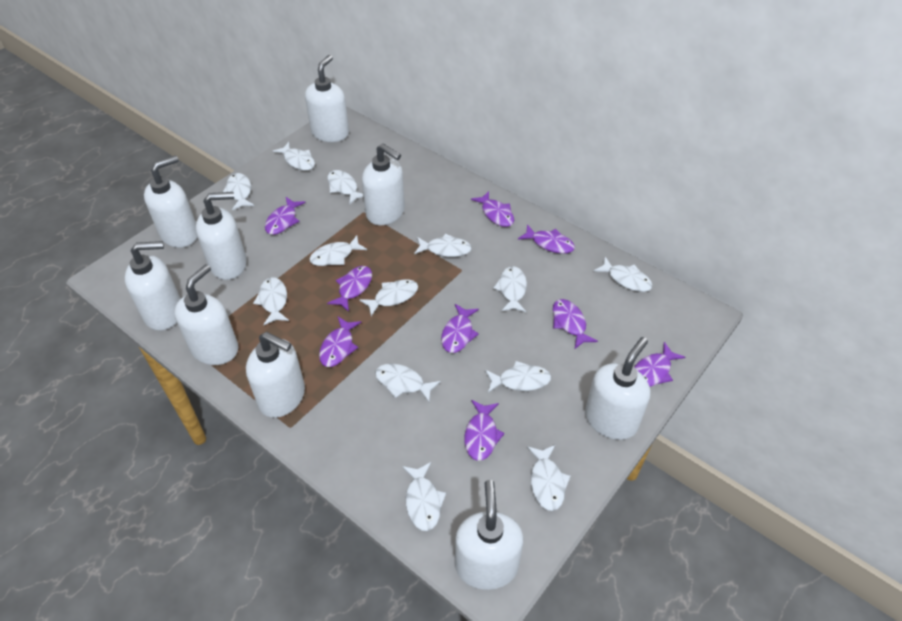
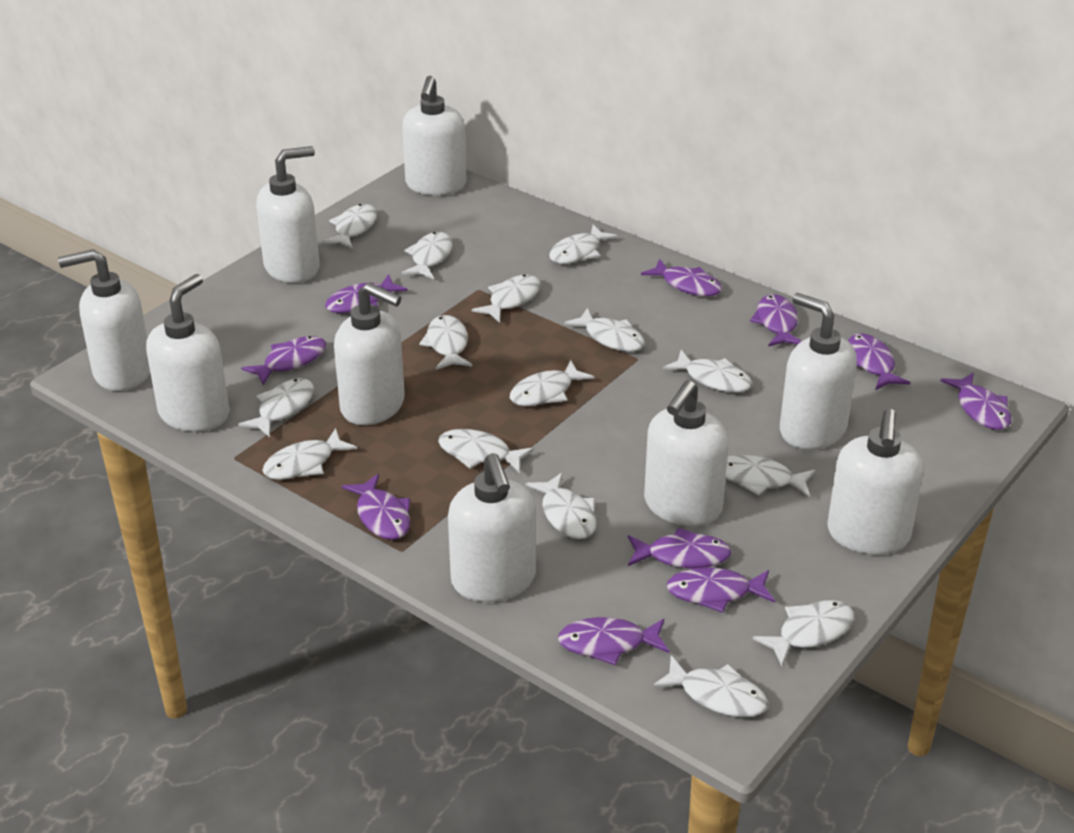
purple fish: 9 -> 10
white fish: 13 -> 15

